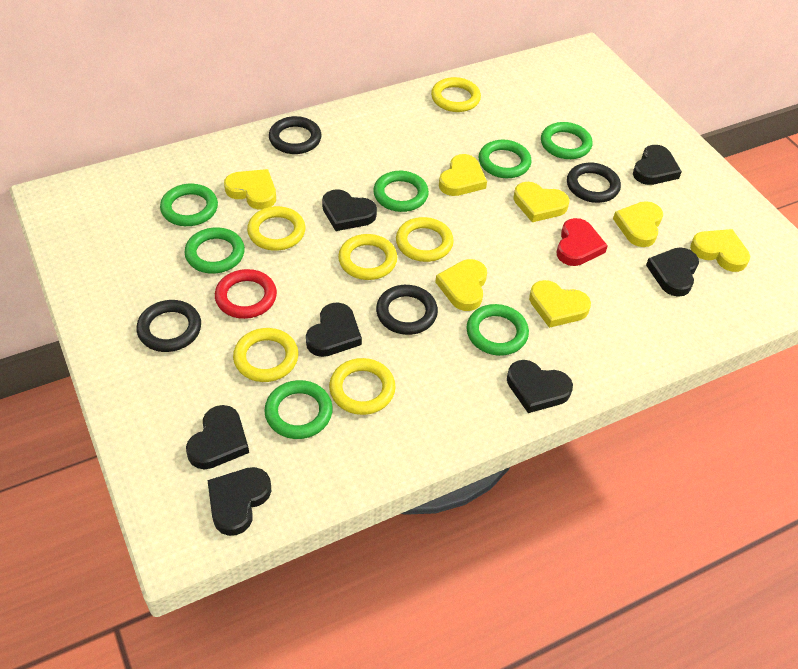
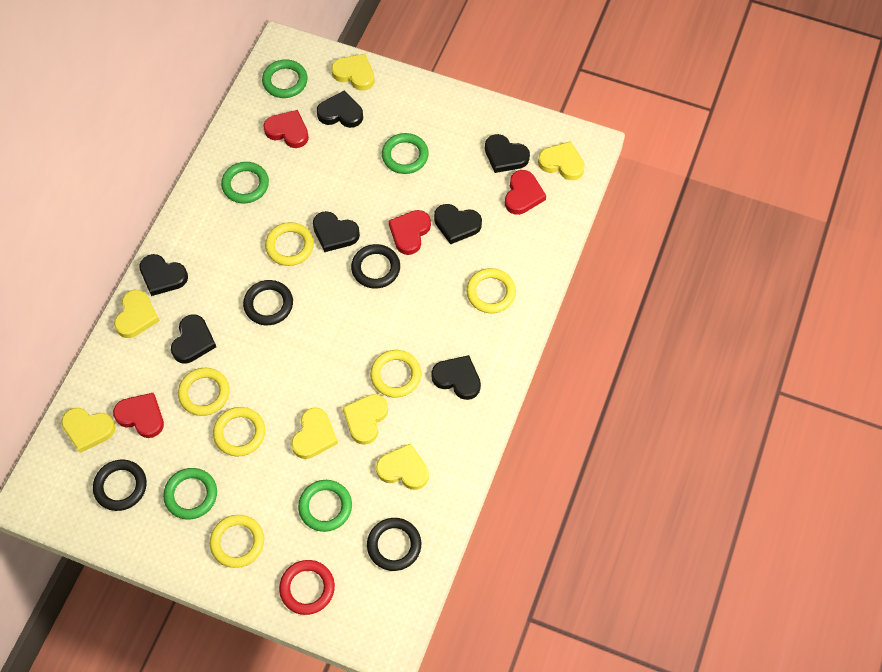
green ring: 7 -> 5
red heart: 1 -> 4

